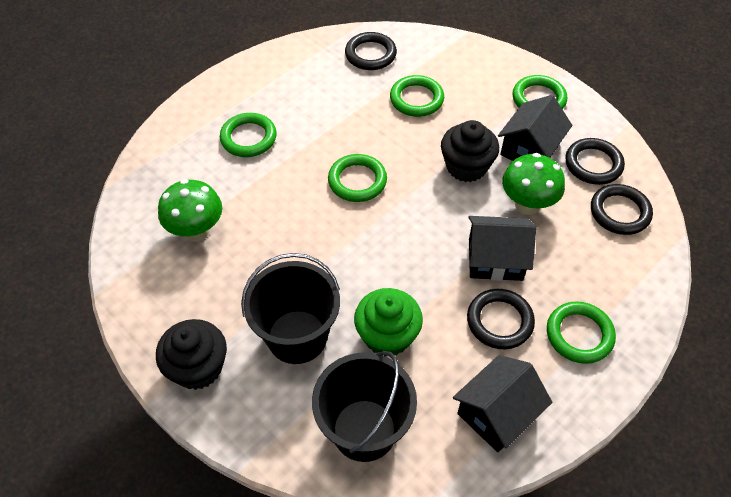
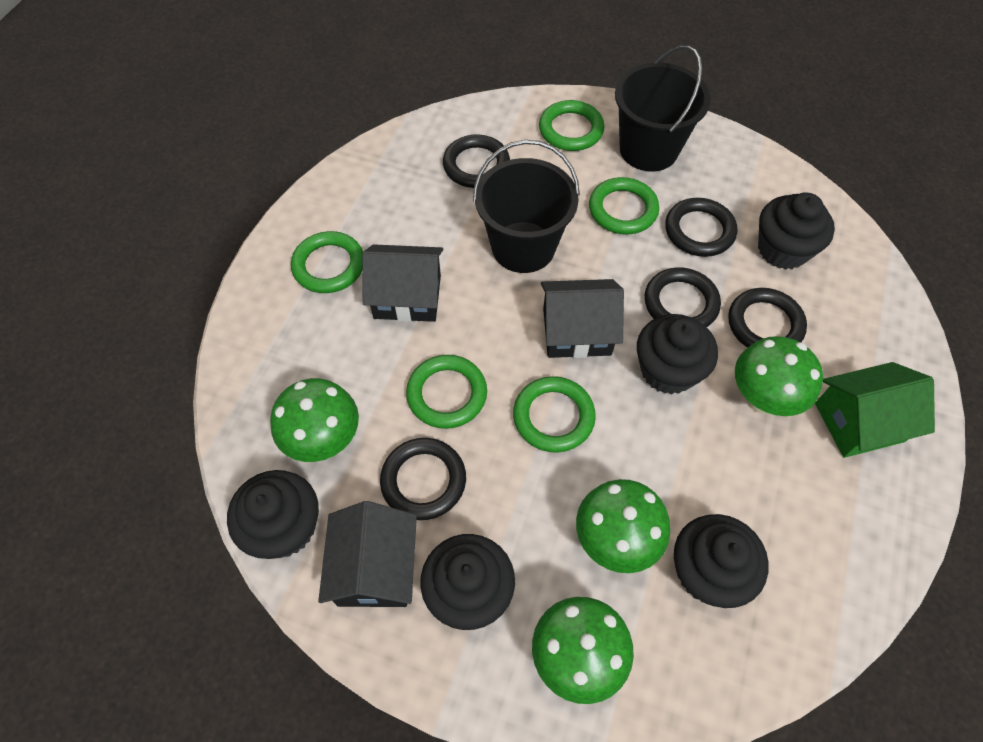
black cupcake: 2 -> 5
black ring: 4 -> 5
green cupcake: 1 -> 0
green house: 0 -> 1
green mushroom: 2 -> 4

